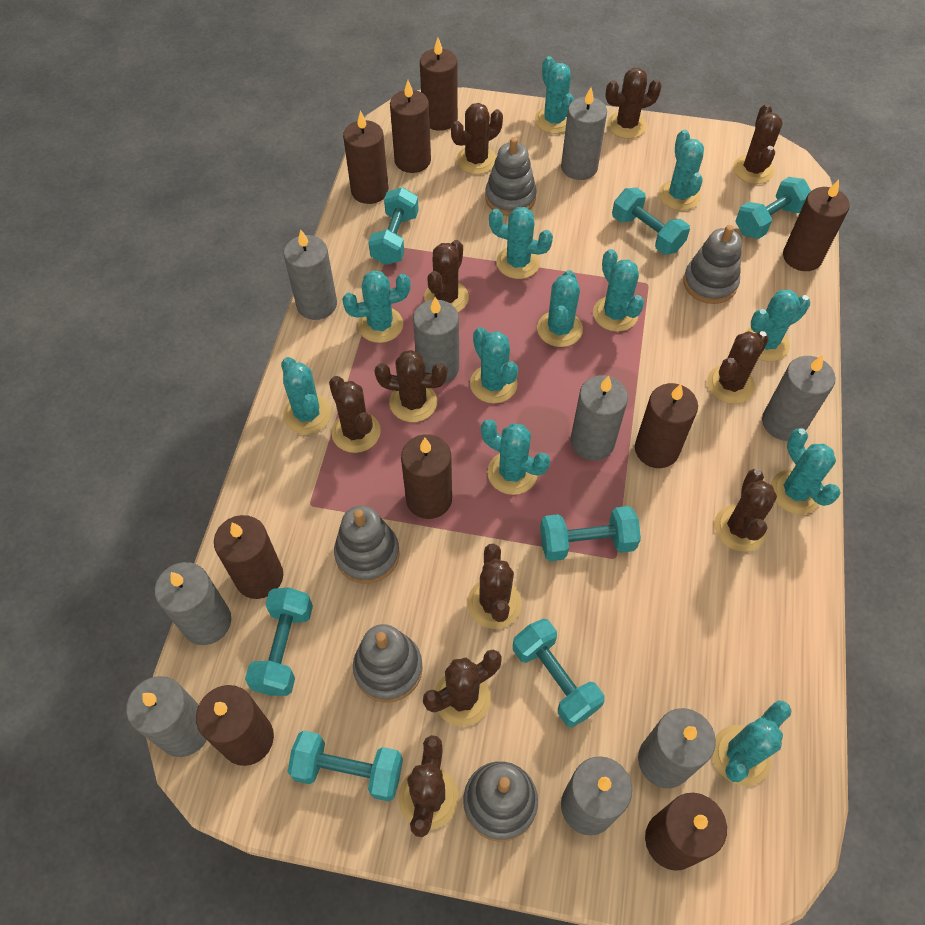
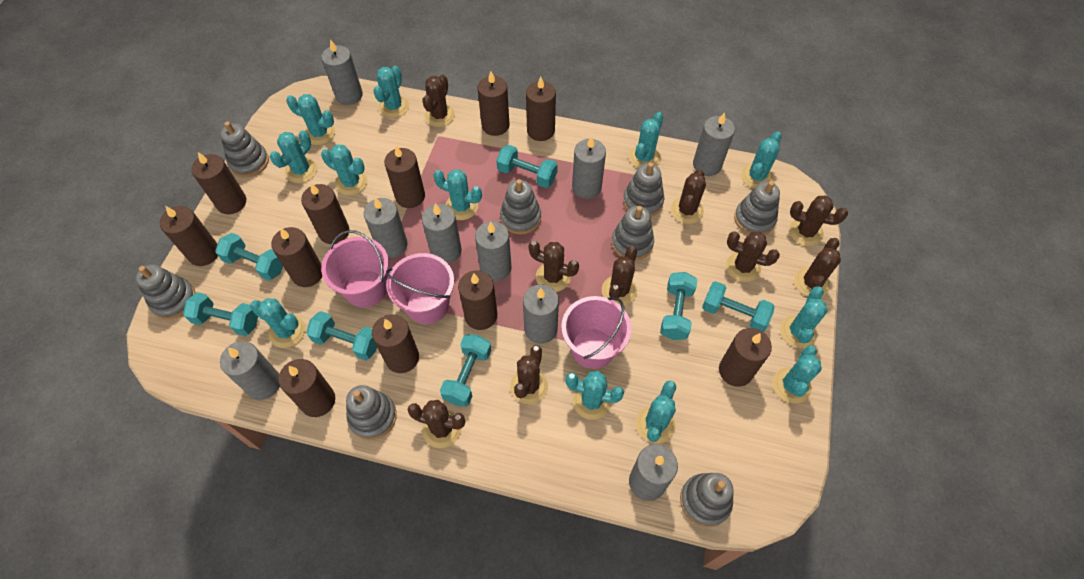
brown cactus: 11 -> 9
brown candle: 9 -> 11
grey stacking toy: 5 -> 8
pink bucket: 0 -> 3

